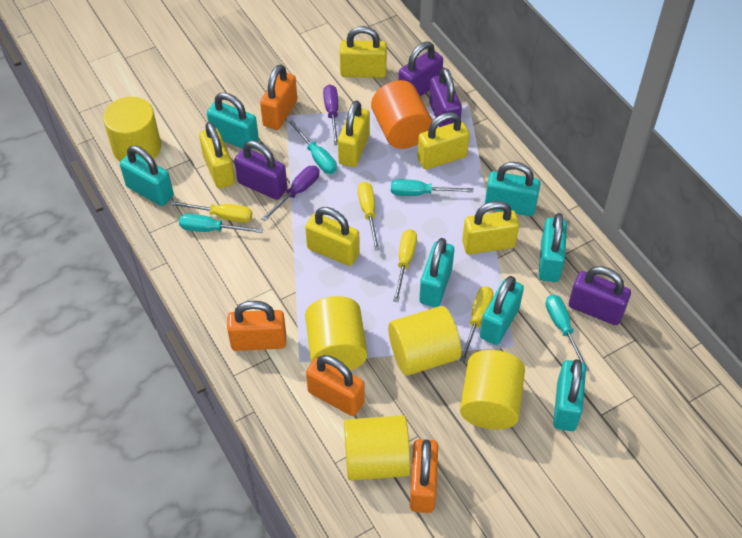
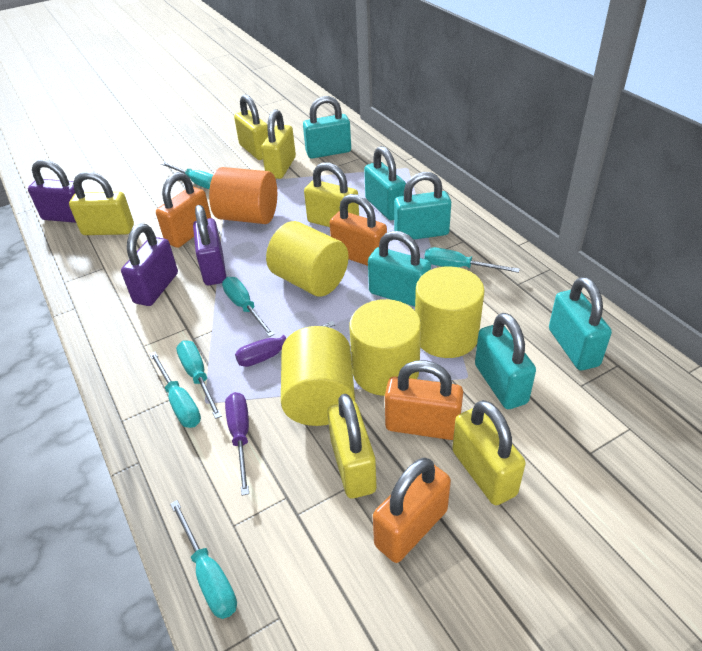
purple padlock: 4 -> 3
turquoise padlock: 7 -> 6
turquoise screwdriver: 4 -> 6
yellow cylinder: 5 -> 4
yellow screwdriver: 4 -> 0

